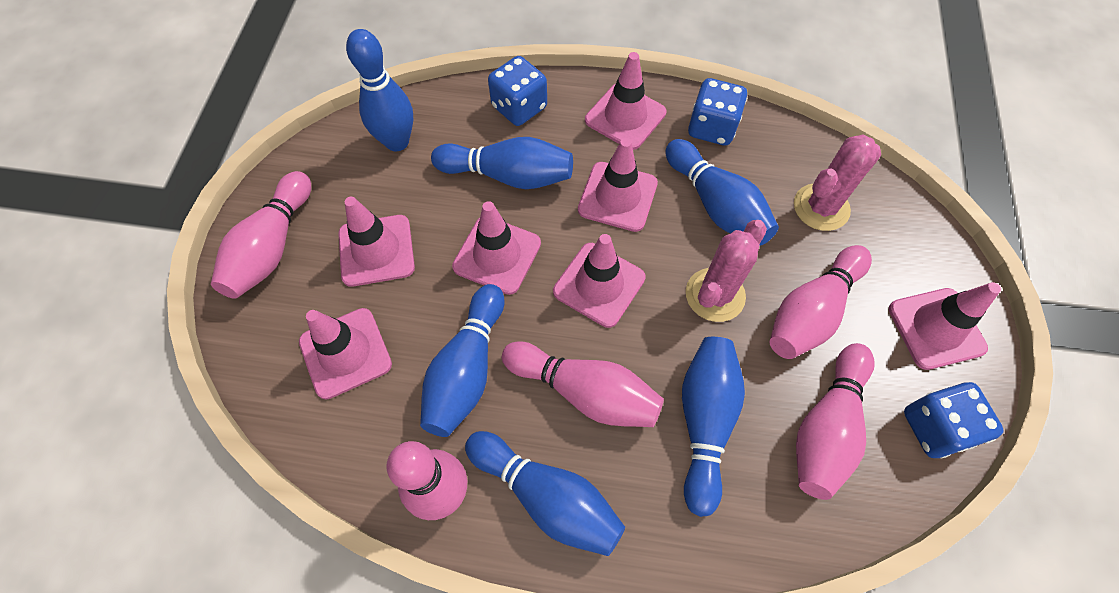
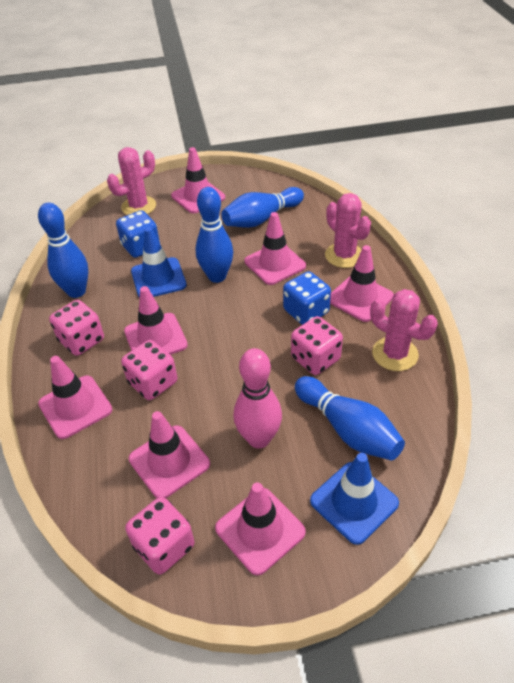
blue bowling pin: 6 -> 4
blue dice: 3 -> 2
blue traffic cone: 0 -> 2
pink bowling pin: 5 -> 1
pink cactus: 2 -> 3
pink dice: 0 -> 4

